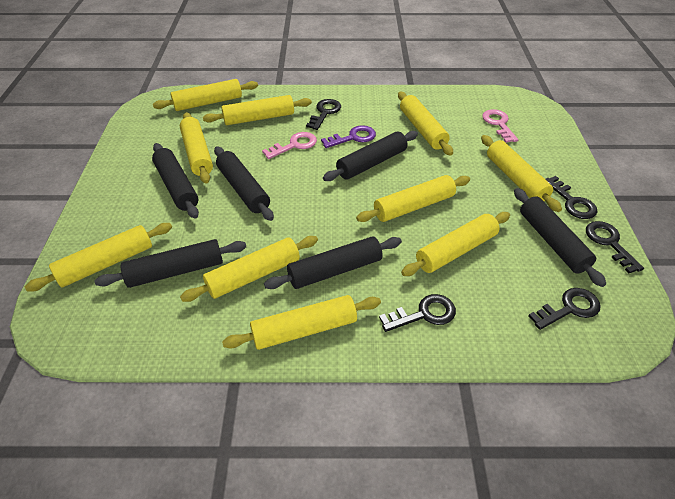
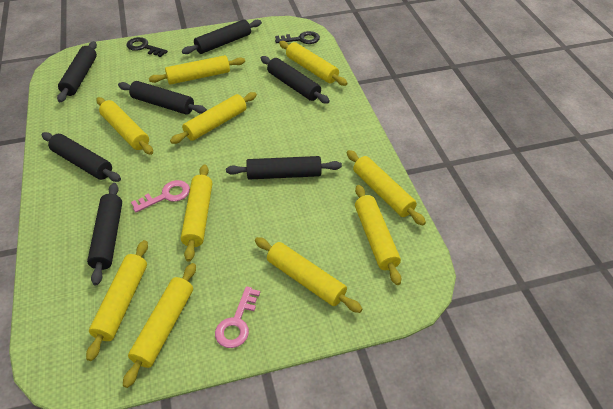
black key: 5 -> 2
black rolling pin: 6 -> 7
purple key: 1 -> 0

